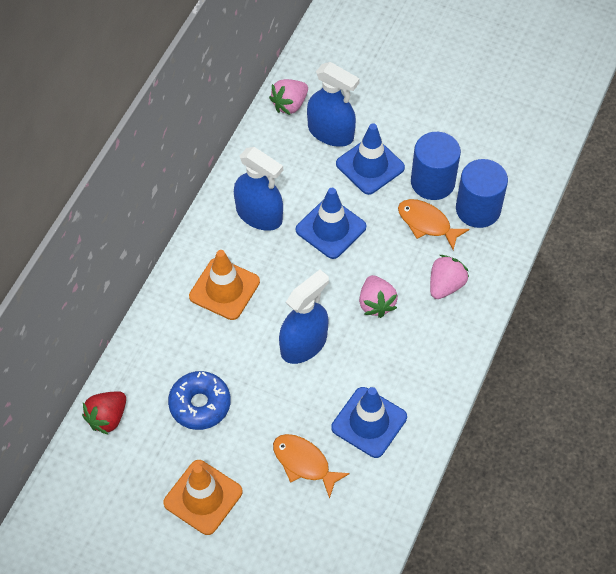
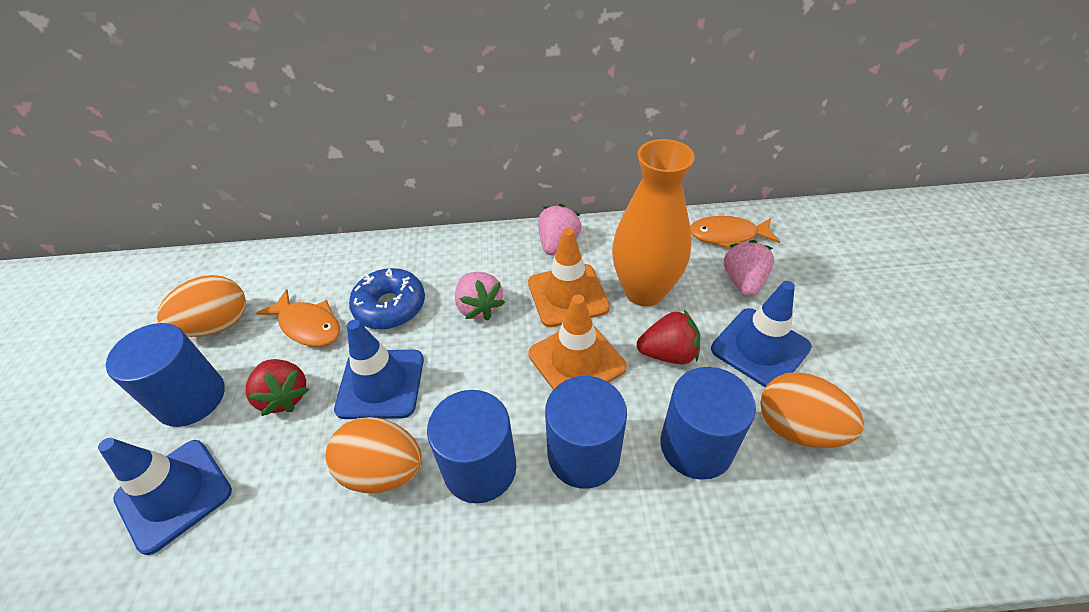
blue cylinder: 2 -> 4
blue spray bottle: 3 -> 0
orange egg: 0 -> 3
orange vase: 0 -> 1
red strawberry: 1 -> 2

